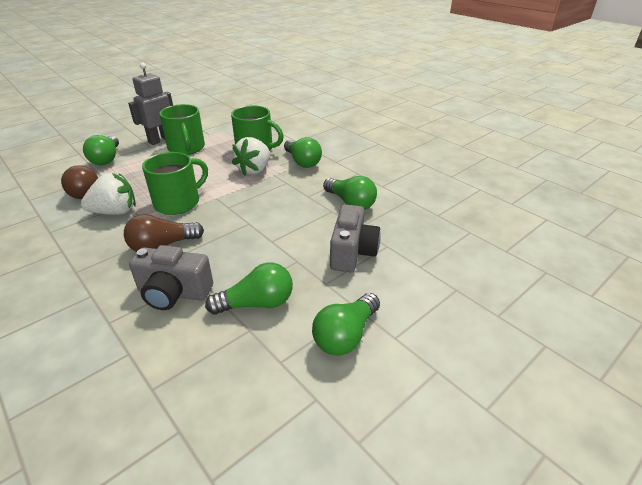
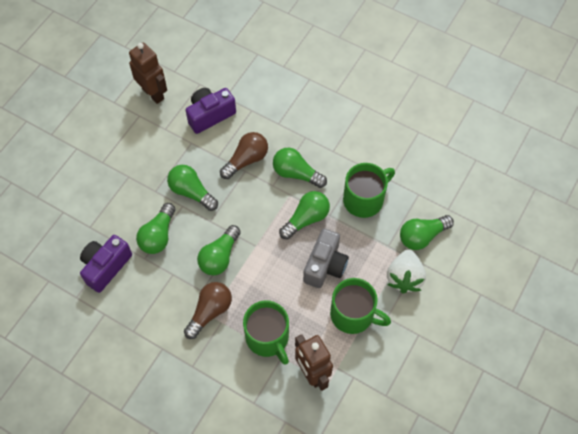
brown robot: 0 -> 2
green light bulb: 5 -> 6
grey camera: 2 -> 1
grey robot: 1 -> 0
purple camera: 0 -> 2
white strawberry: 2 -> 1

